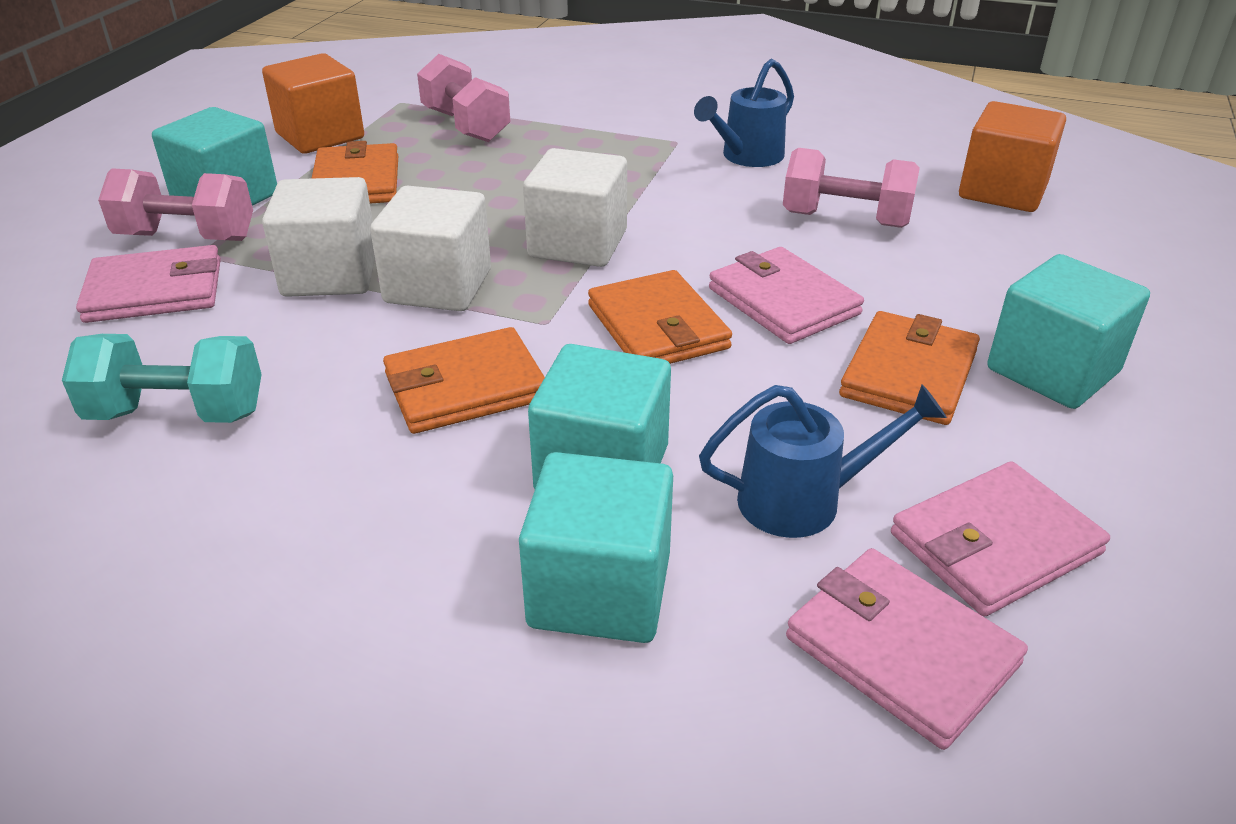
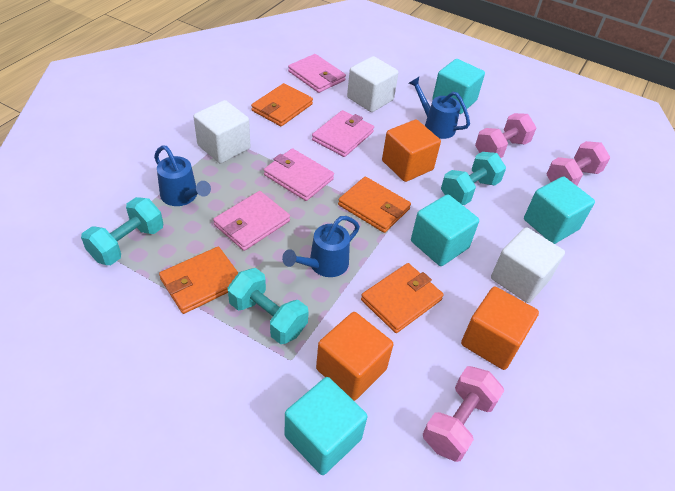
blue watering can: 2 -> 3
orange cube: 2 -> 3
turquoise dumbbell: 1 -> 3

